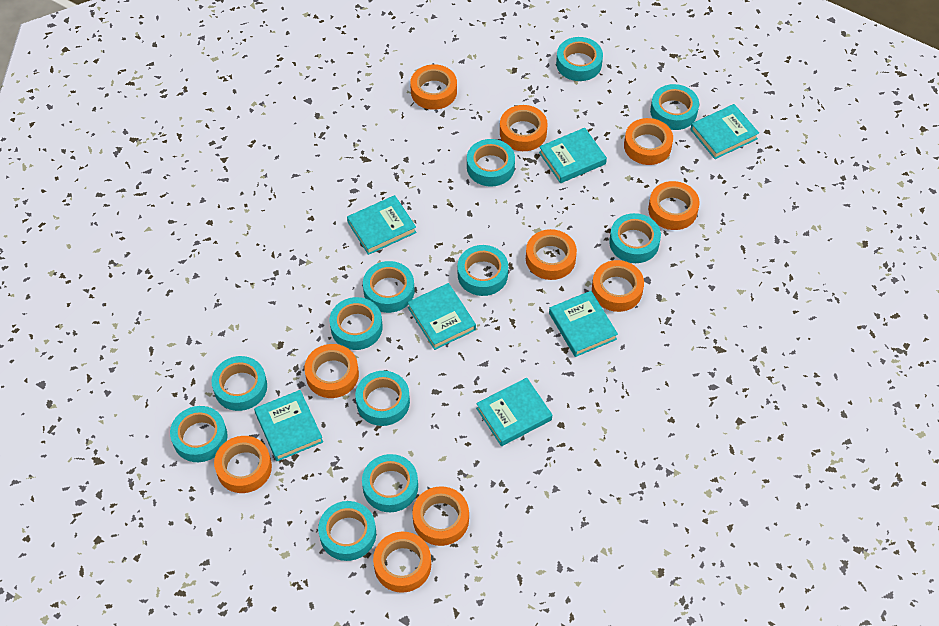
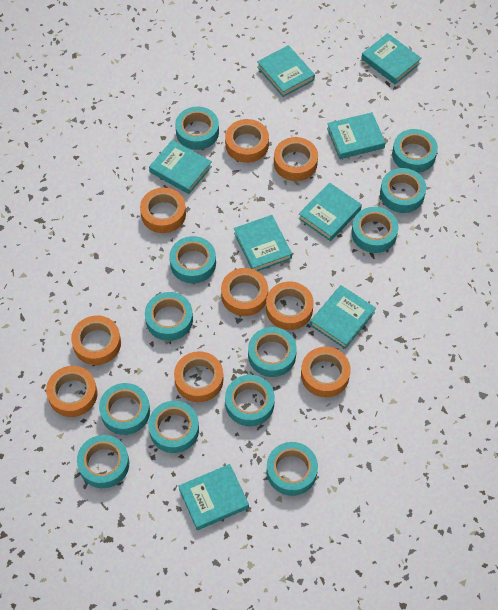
orange tape: 10 -> 9
turquoise book: 7 -> 8

